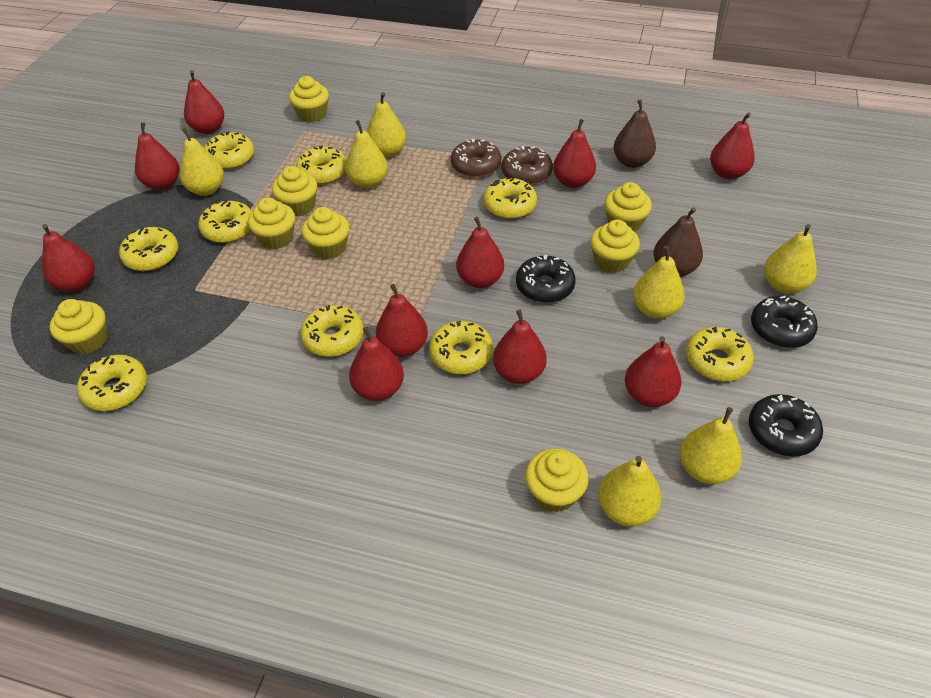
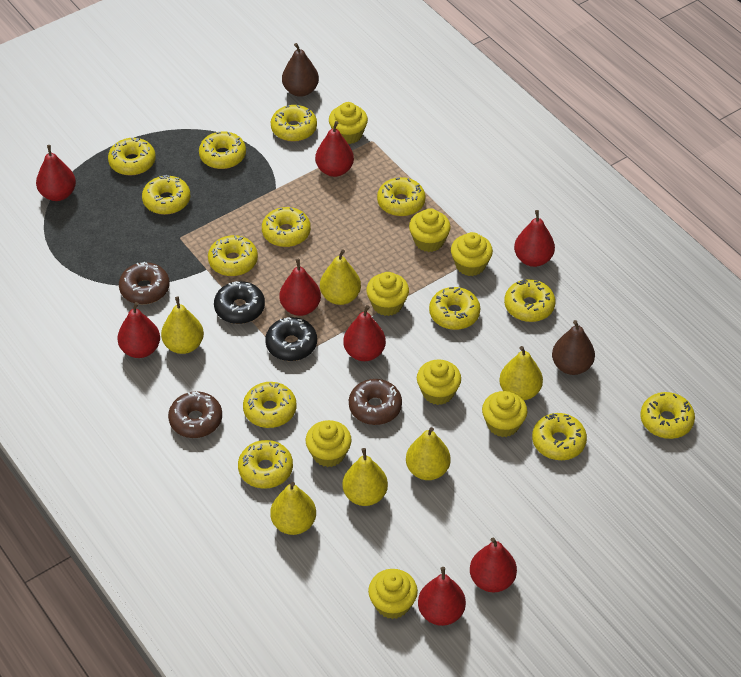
black donut: 3 -> 2
brown donut: 2 -> 3
red pear: 10 -> 8
yellow donut: 9 -> 13
yellow pear: 7 -> 6

